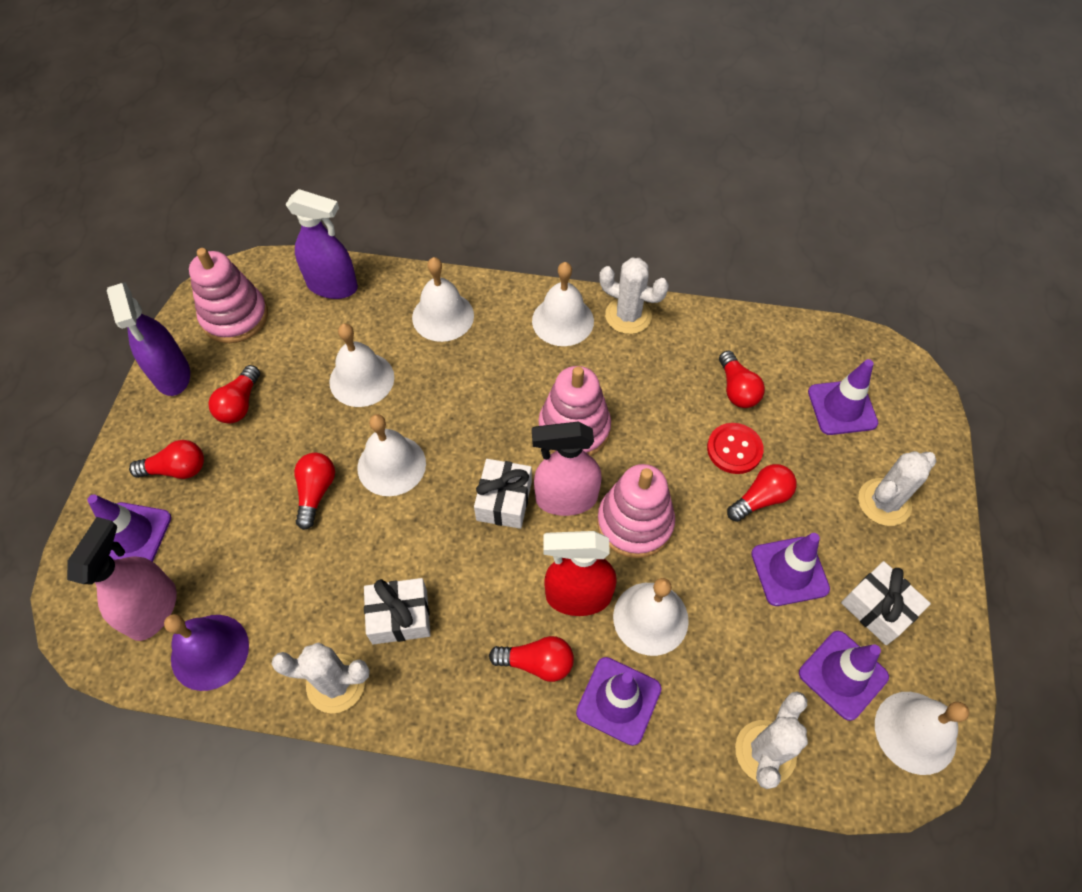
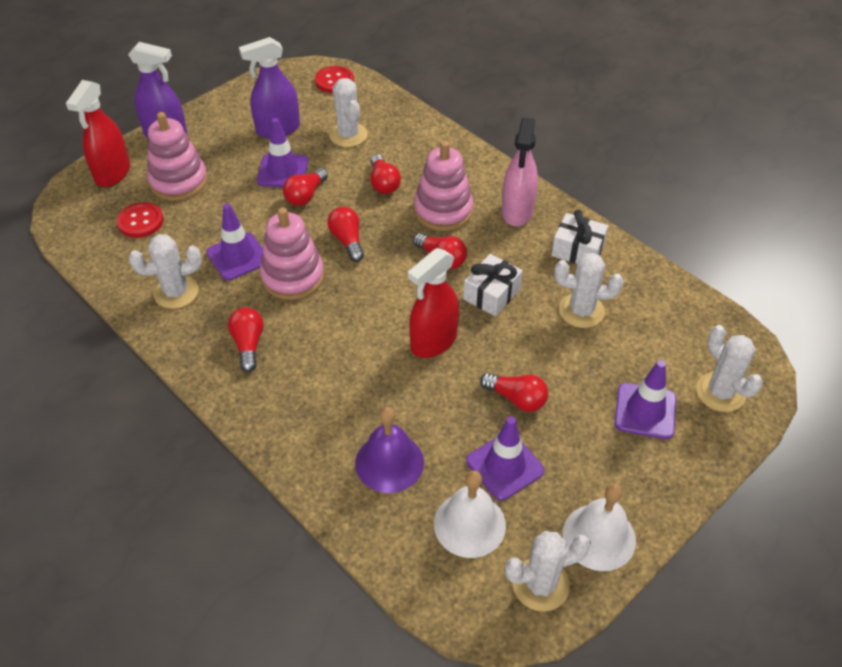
pink spray bottle: 2 -> 1
purple traffic cone: 5 -> 4
red button: 1 -> 2
red spray bottle: 1 -> 2
white bell: 6 -> 2
white cactus: 4 -> 5
white gift: 3 -> 2

